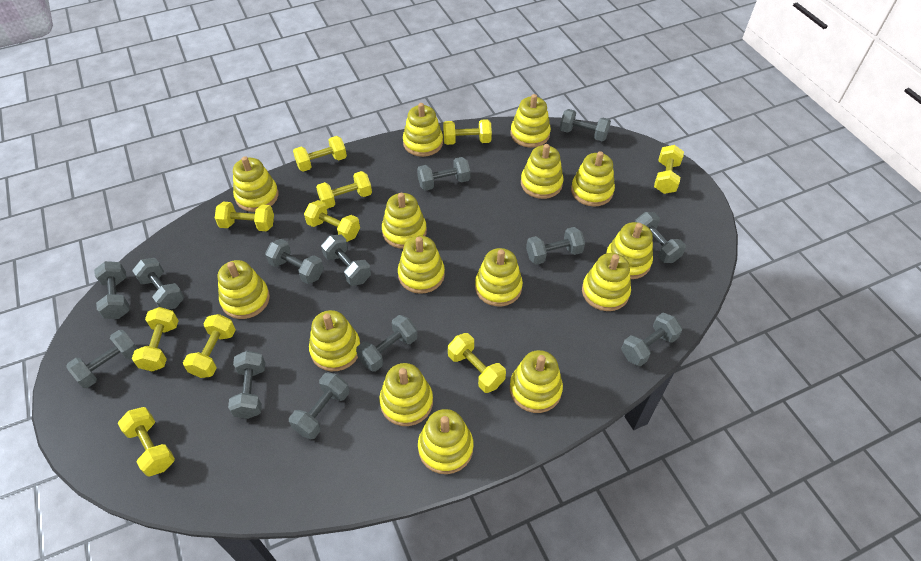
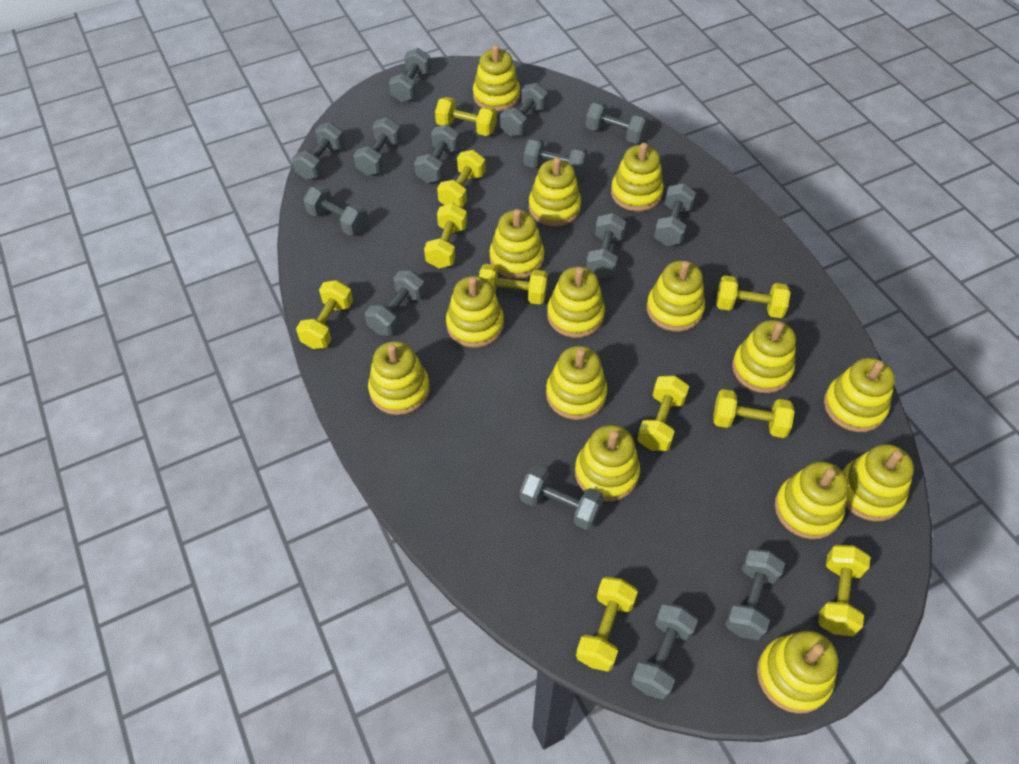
grey dumbbell: 13 -> 14

